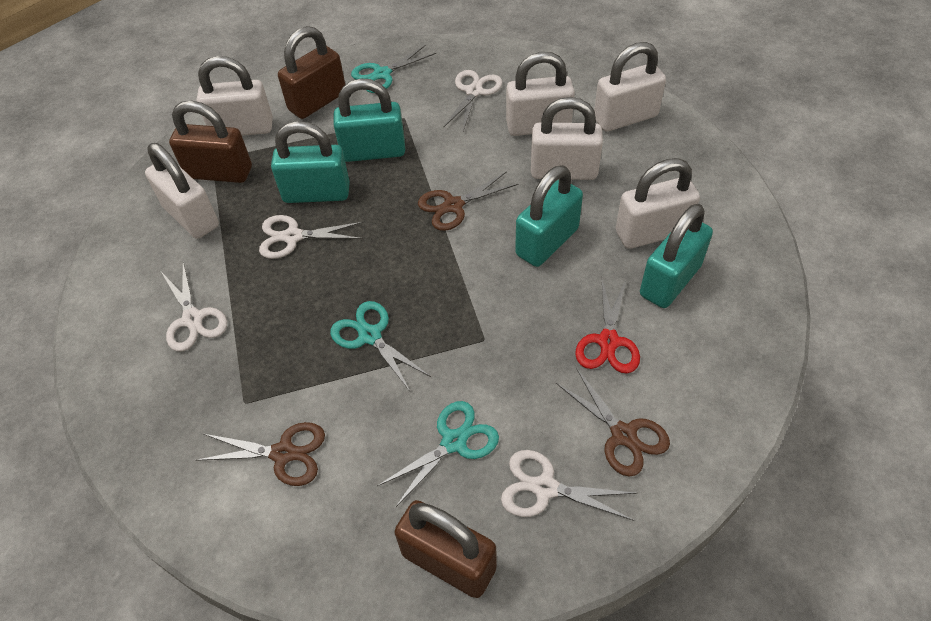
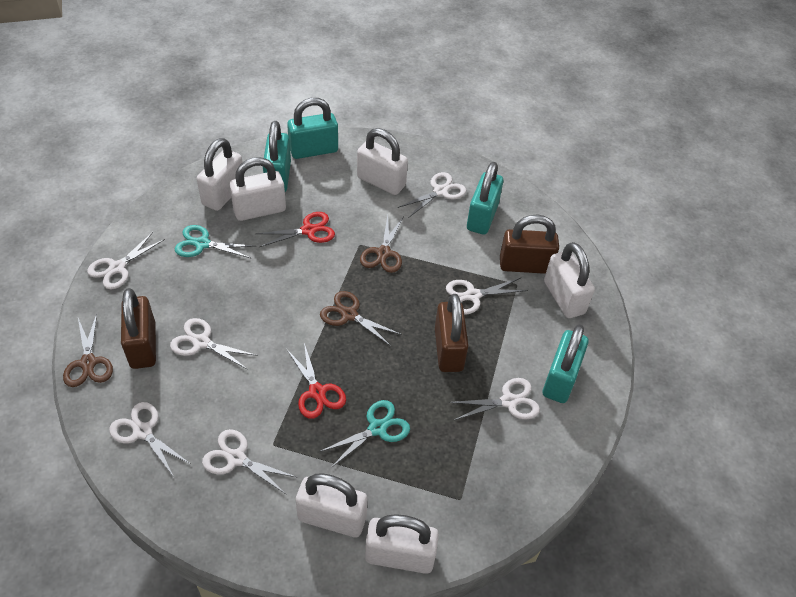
red scissors: 1 -> 2
turquoise scissors: 3 -> 2
white scissors: 4 -> 7

